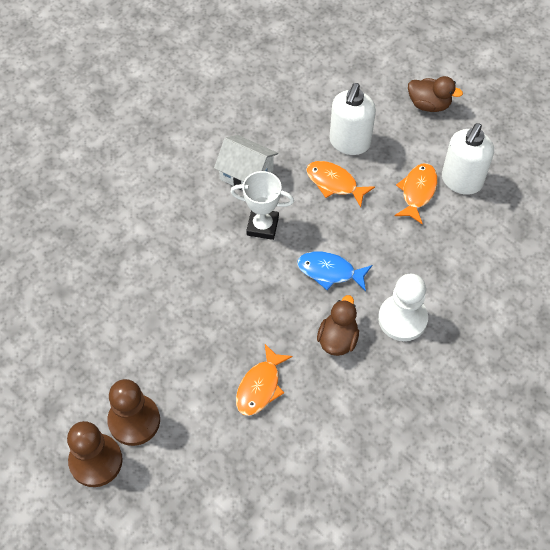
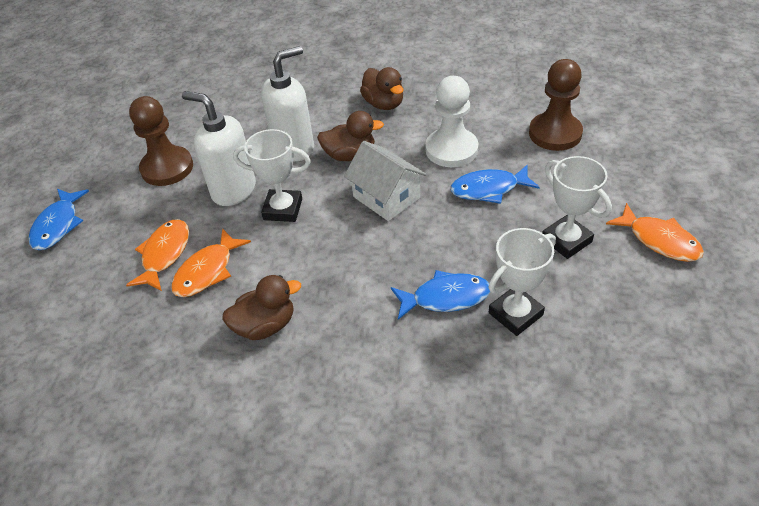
blue fish: 1 -> 3
brown duck: 2 -> 3
white trophy: 1 -> 3

